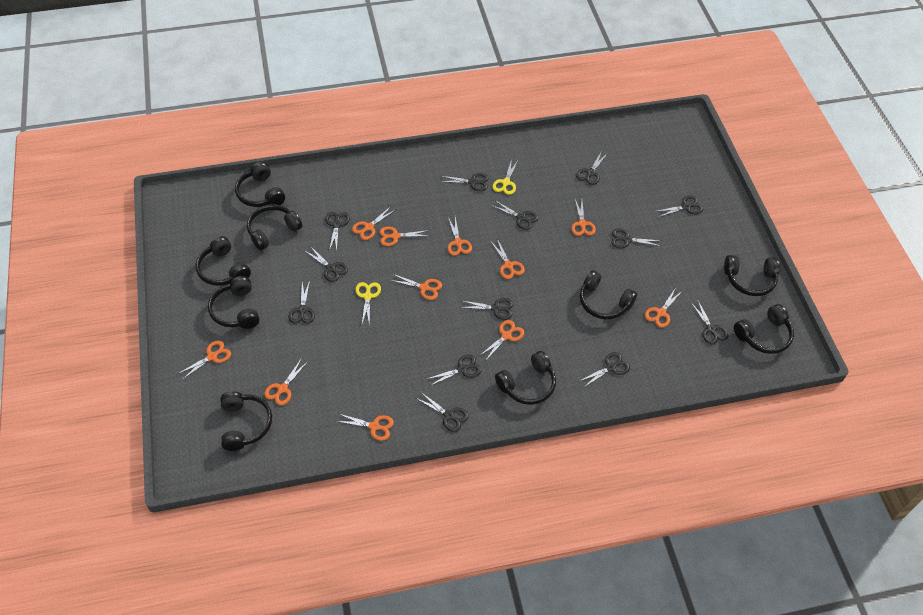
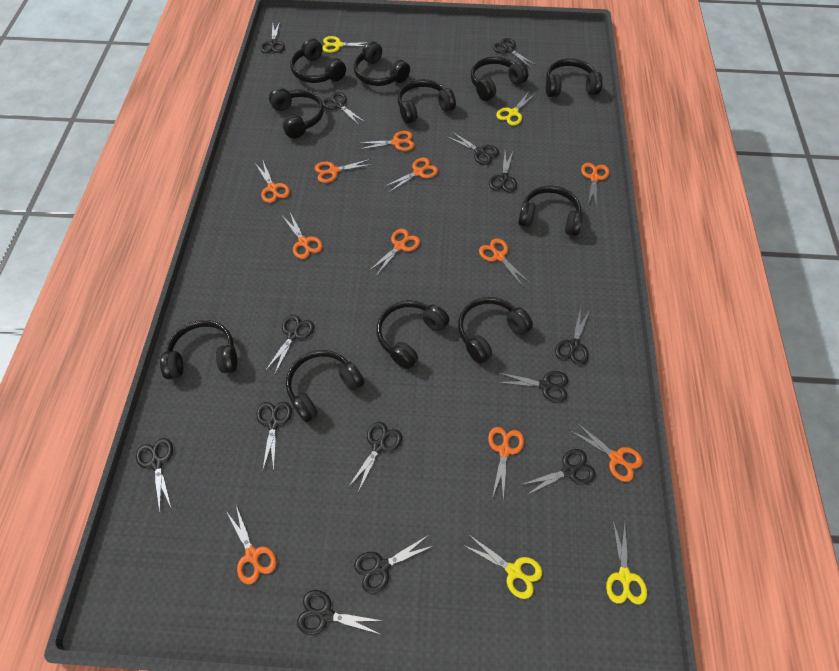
black headphones: 9 -> 11
black scissors: 13 -> 14
yellow scissors: 2 -> 4

